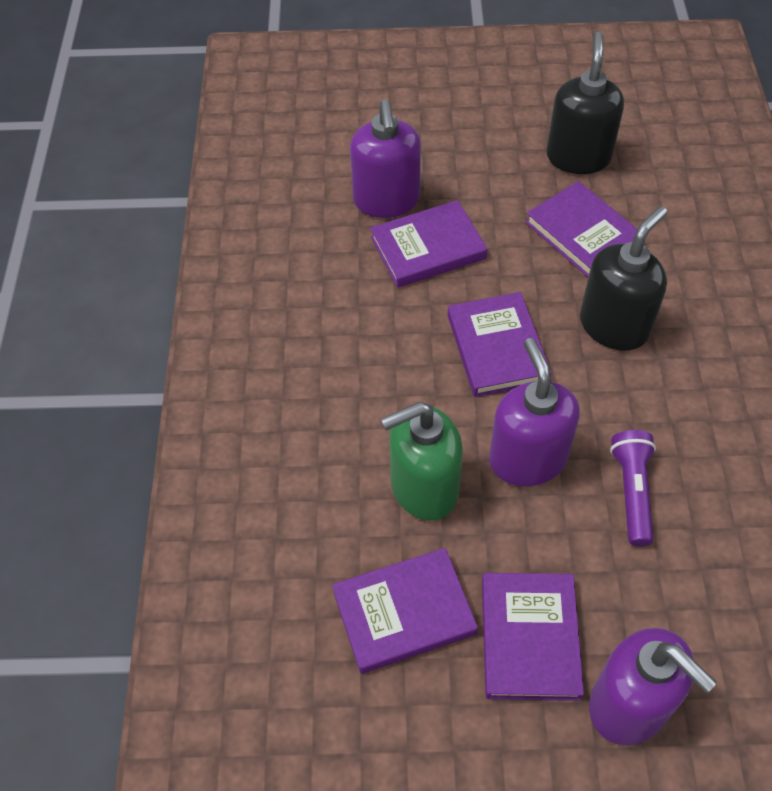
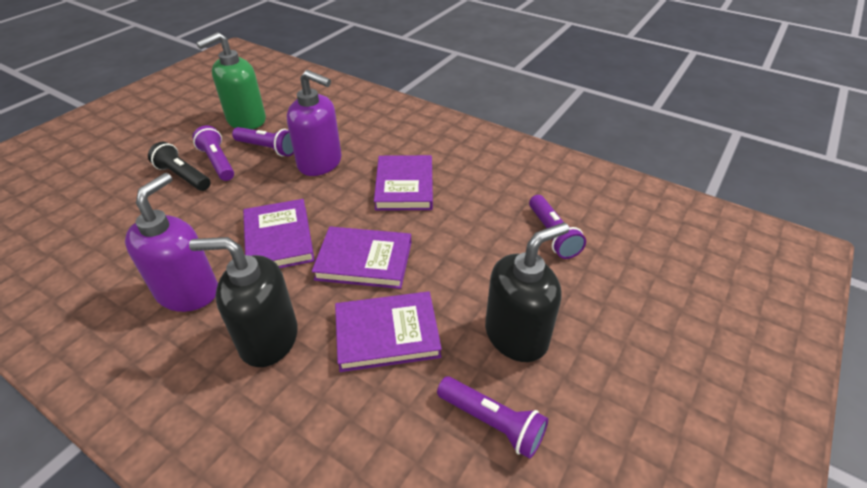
black flashlight: 0 -> 1
purple book: 5 -> 4
purple flashlight: 1 -> 4
purple soap dispenser: 3 -> 2

